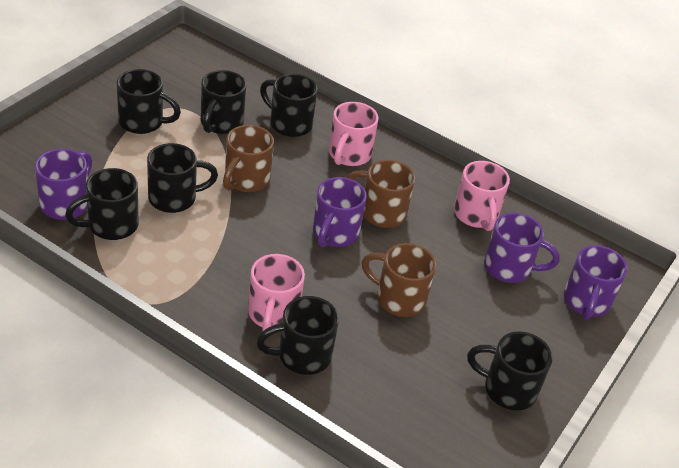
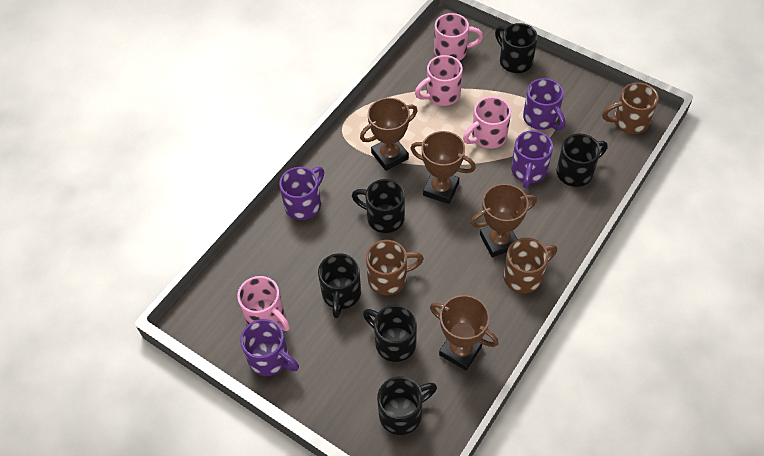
black mug: 7 -> 6
brown trophy: 0 -> 4
pink mug: 3 -> 4

